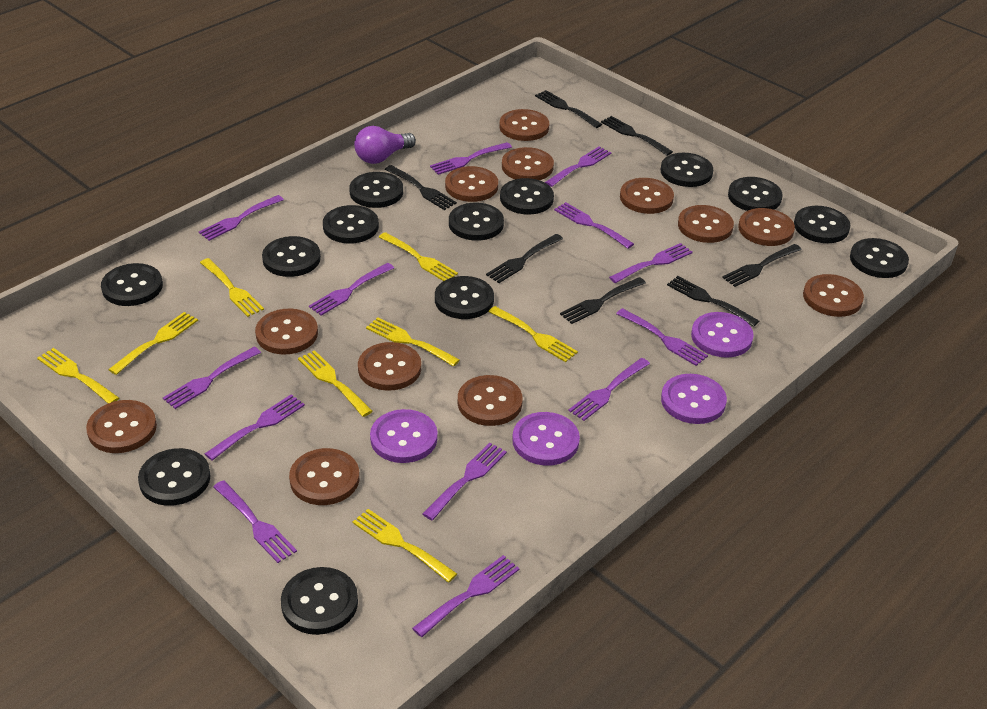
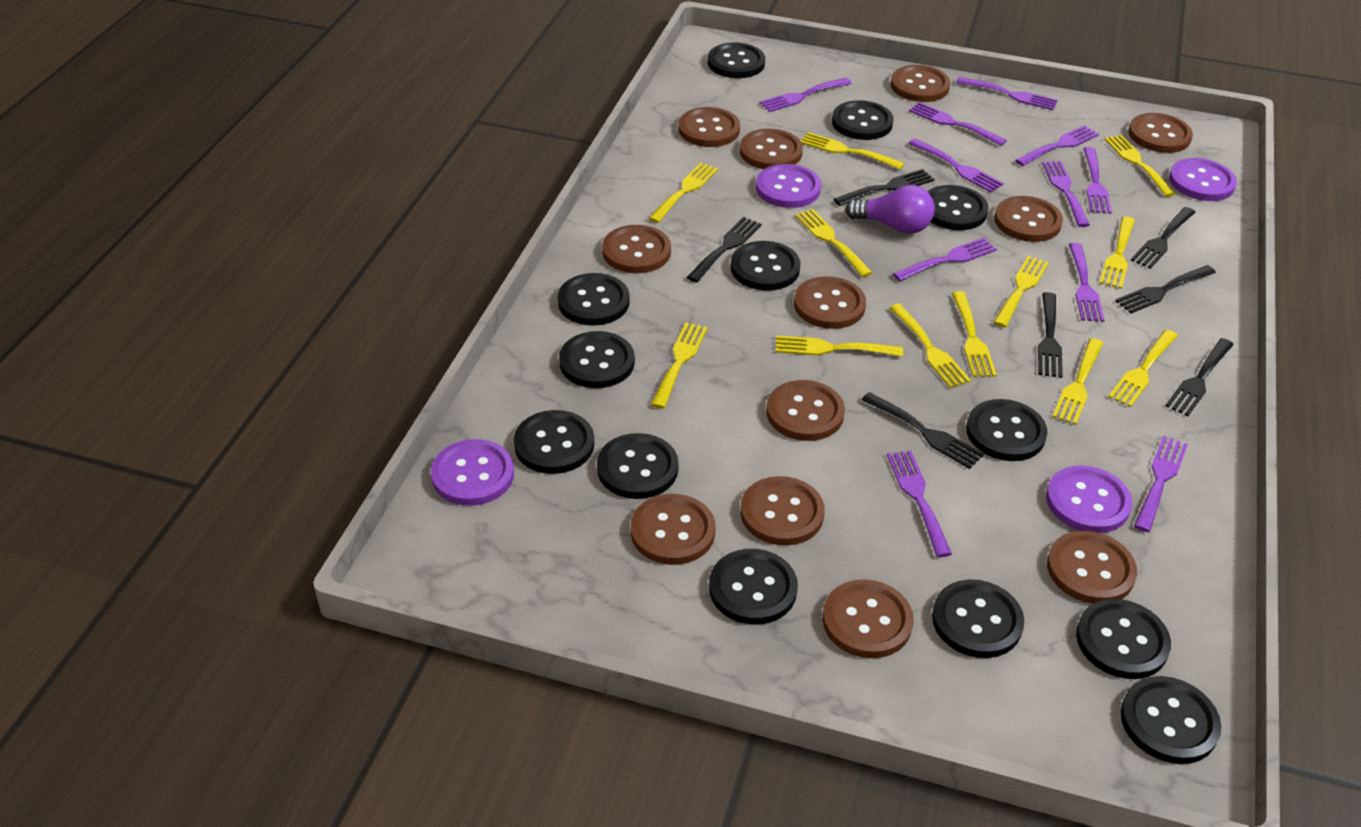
purple fork: 13 -> 11
yellow fork: 8 -> 12

